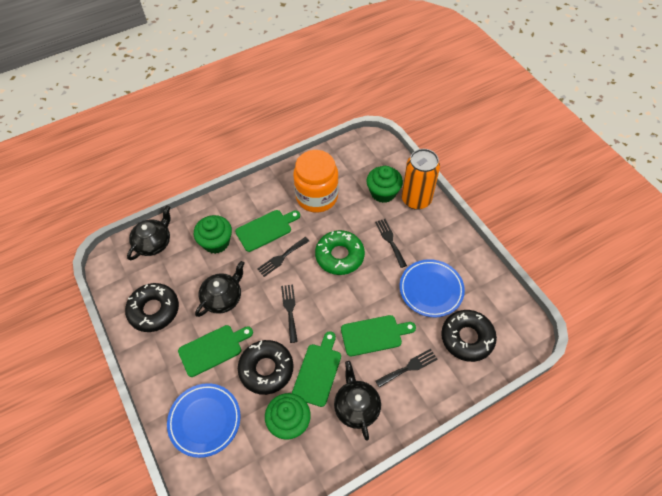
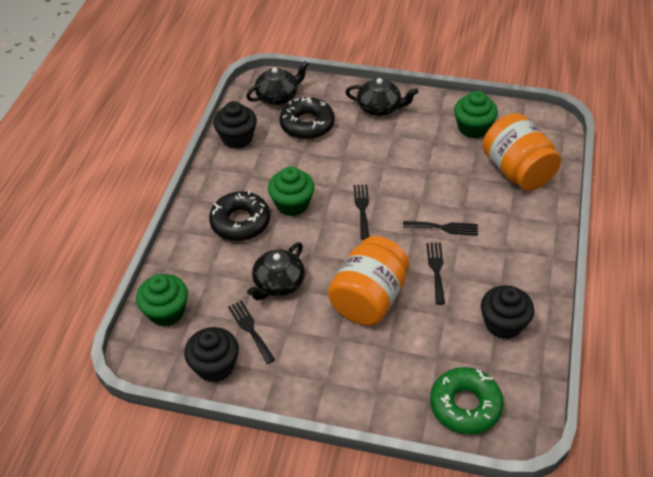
black cupcake: 0 -> 3
black donut: 3 -> 2
blue plate: 2 -> 0
green cutting board: 4 -> 0
orange can: 1 -> 0
orange jar: 1 -> 2

